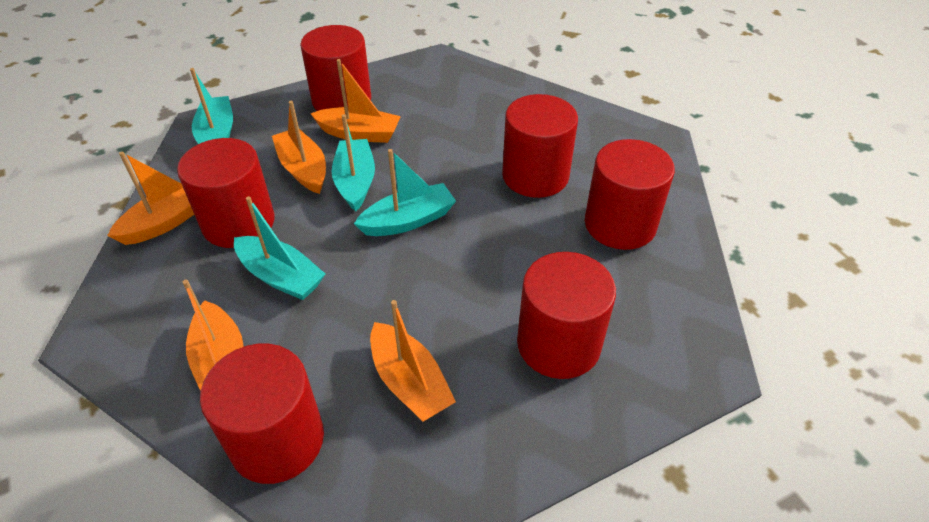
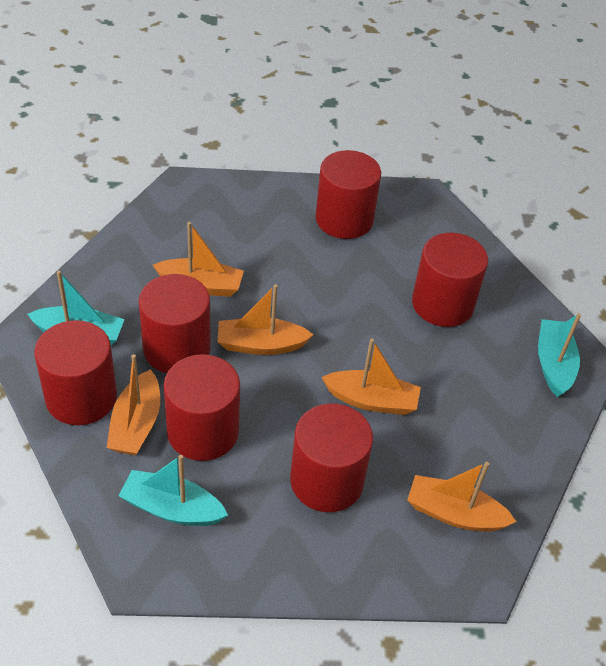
turquoise boat: 4 -> 3

